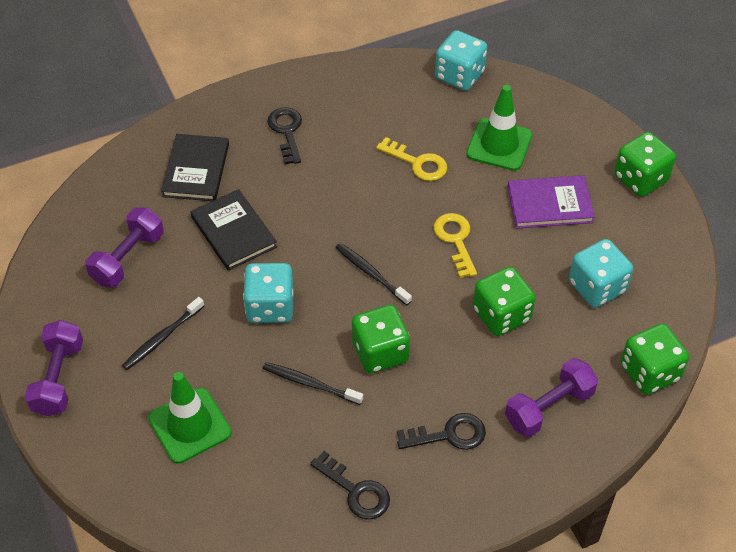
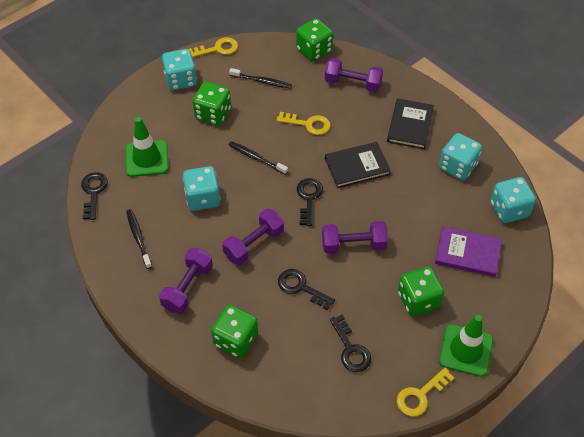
black key: 3 -> 4
purple dumbbell: 3 -> 4
turquoise dice: 3 -> 4
yellow key: 2 -> 3

